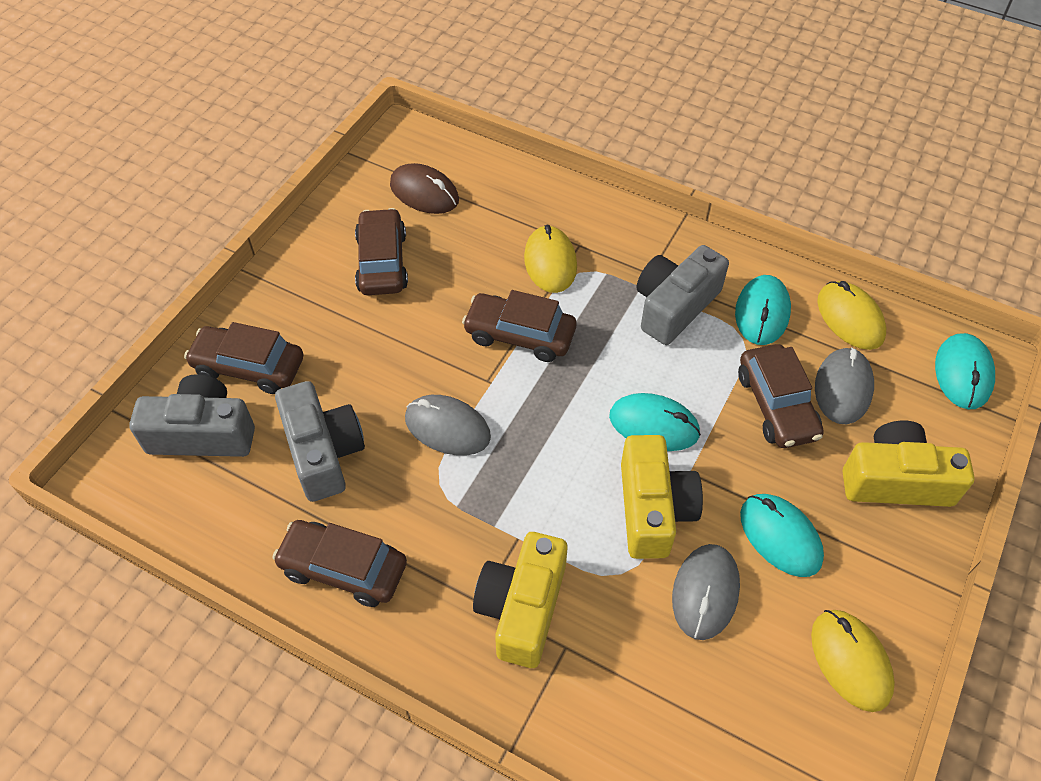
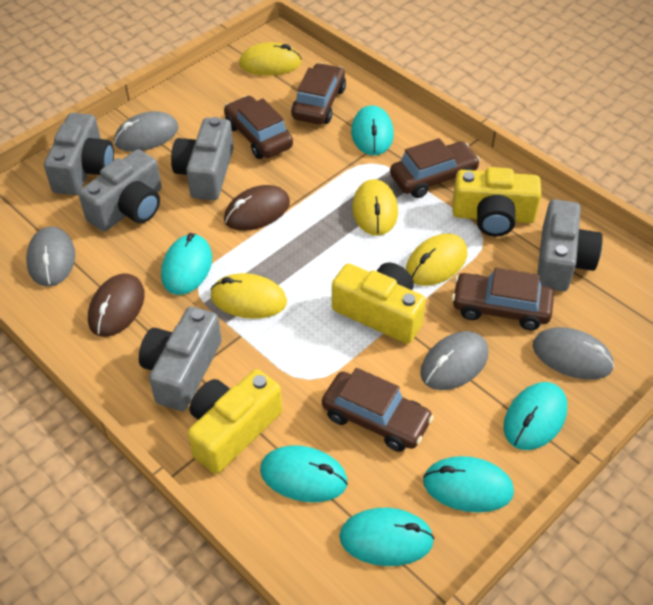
brown mouse: 1 -> 2
grey camera: 3 -> 5
grey mouse: 3 -> 4
turquoise mouse: 4 -> 6
yellow mouse: 3 -> 4

